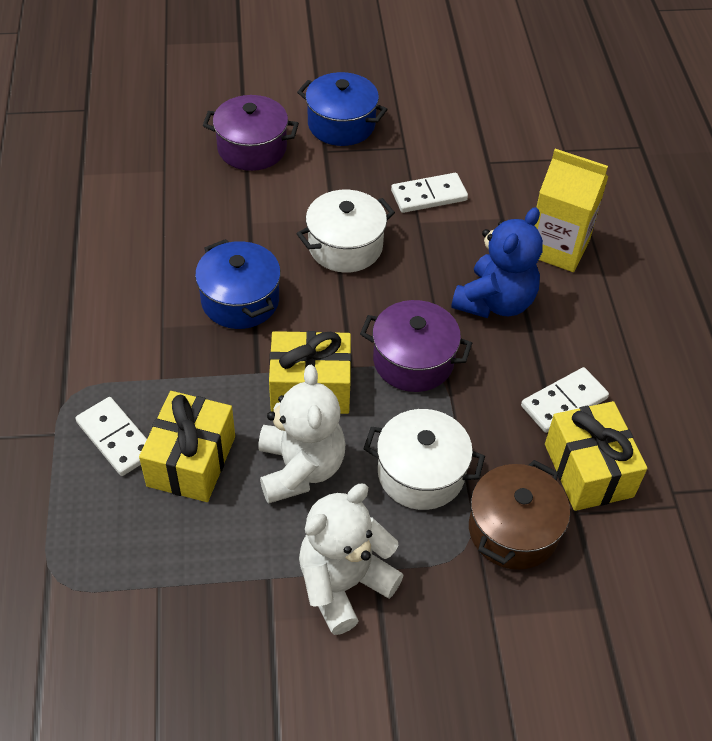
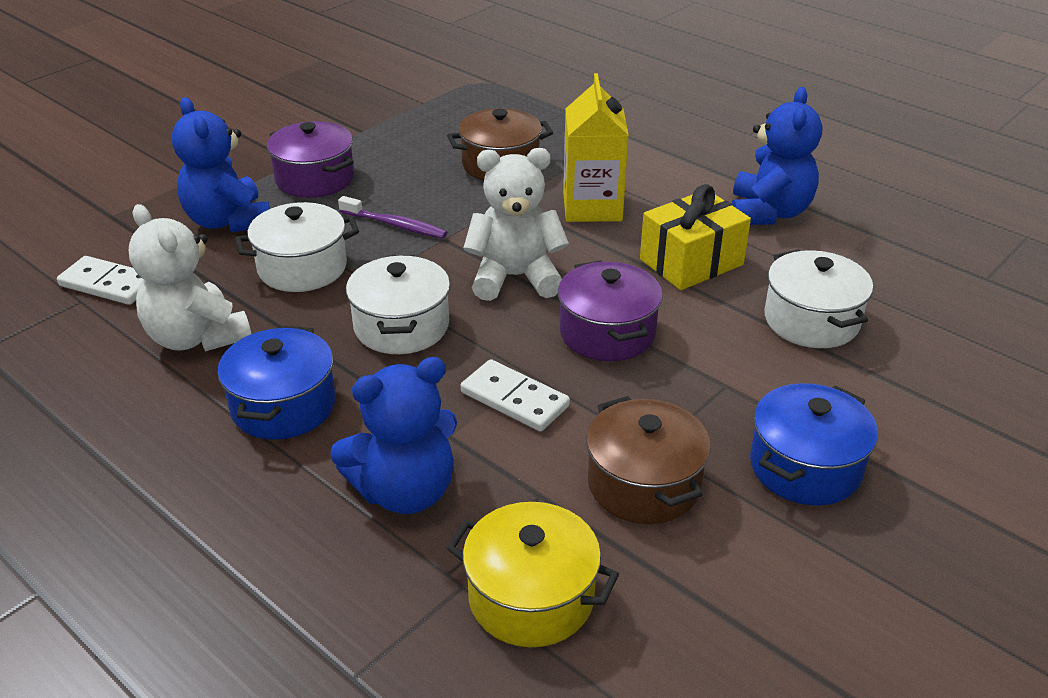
blue teddy bear: 1 -> 3
brown pot: 1 -> 2
purple toothbrush: 0 -> 1
white domino: 3 -> 2
white pot: 2 -> 3
yellow gift: 3 -> 1
yellow pot: 0 -> 1

